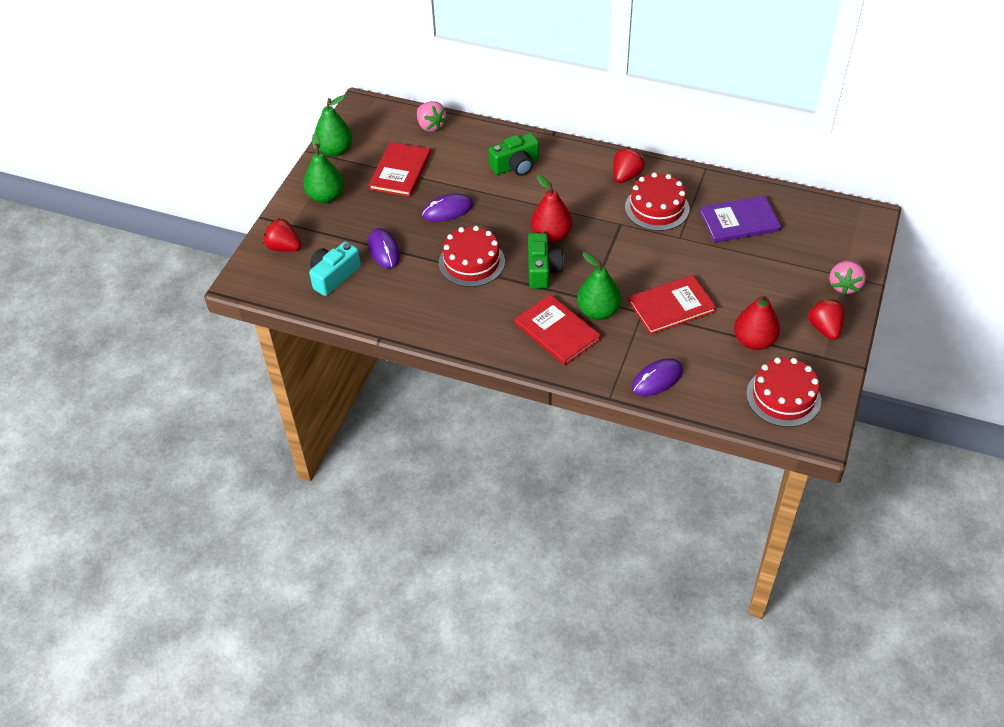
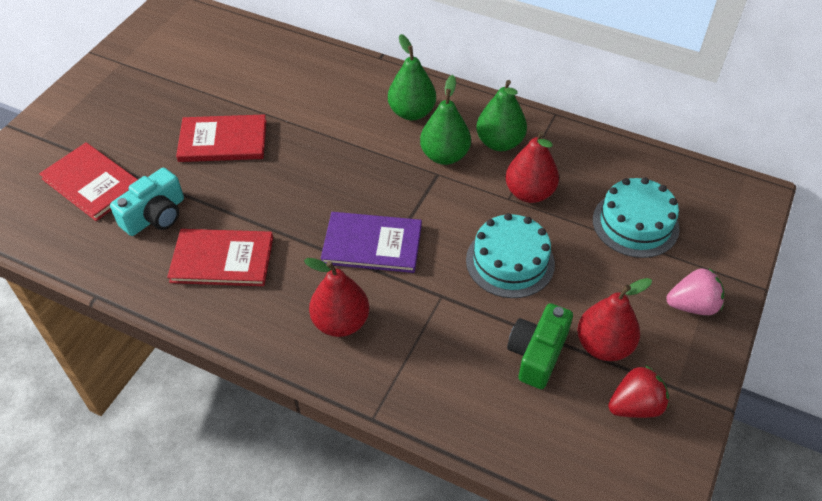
green camera: 2 -> 1
pink strawberry: 2 -> 1
purple mouse: 3 -> 0
red cake: 3 -> 0
red pear: 2 -> 3
red strawberry: 3 -> 1
turquoise cake: 0 -> 2

